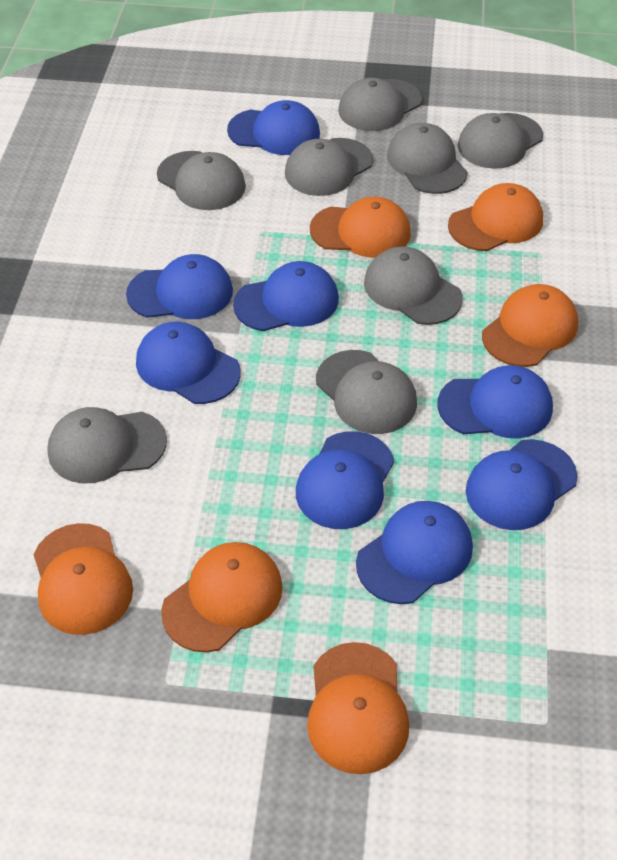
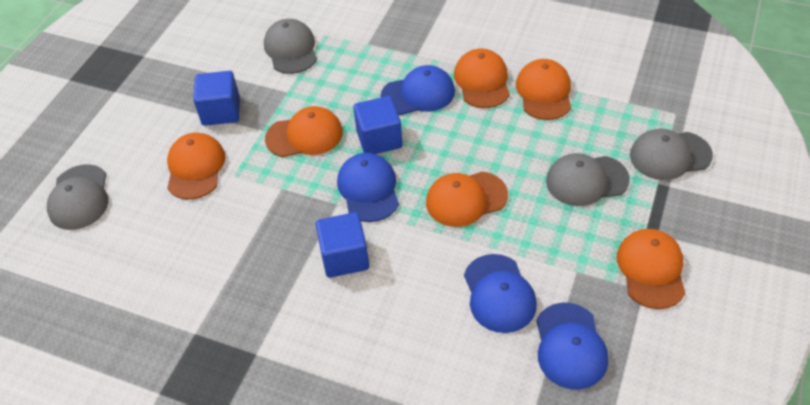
blue cap: 8 -> 4
blue cube: 0 -> 3
grey cap: 8 -> 4

